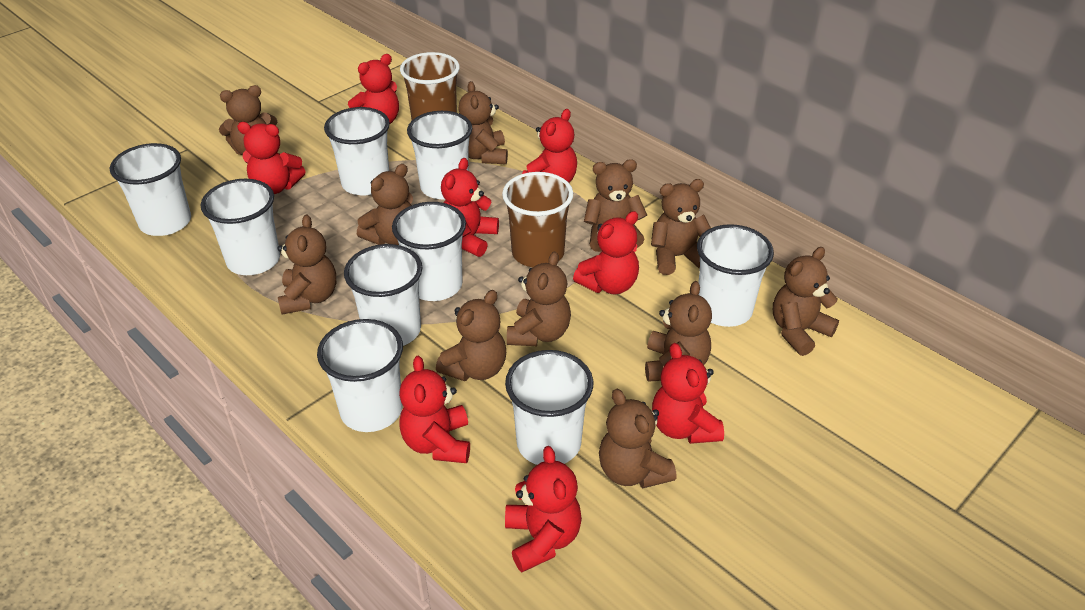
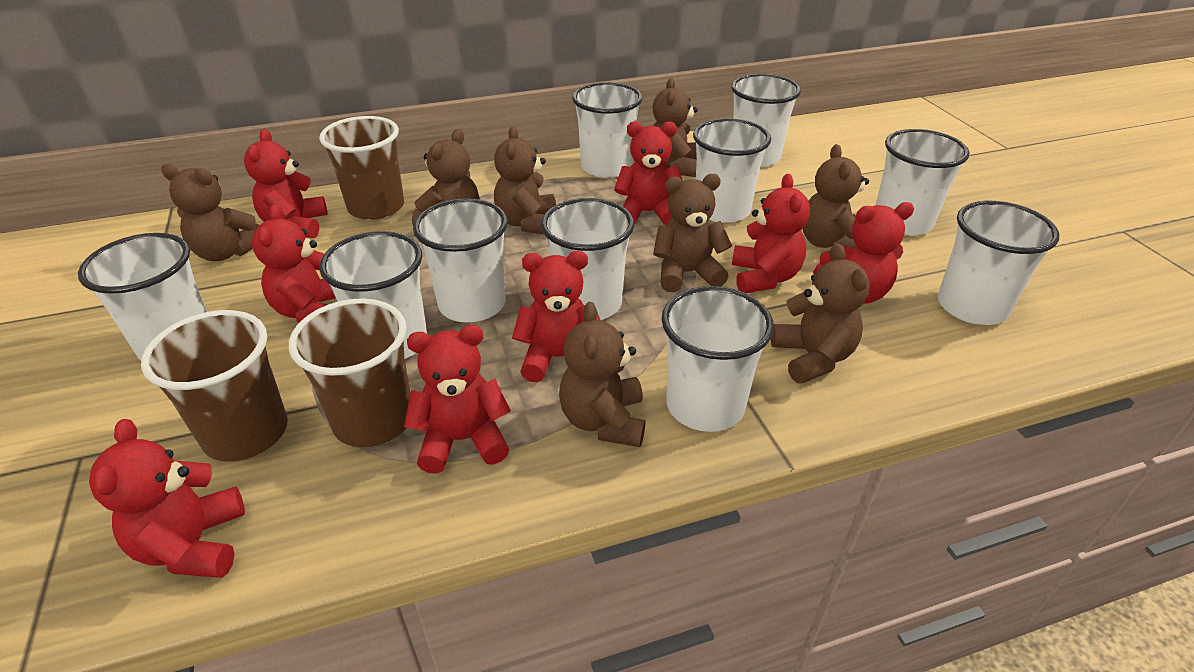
brown cup: 2 -> 3
brown teddy bear: 11 -> 8
white cup: 9 -> 10

